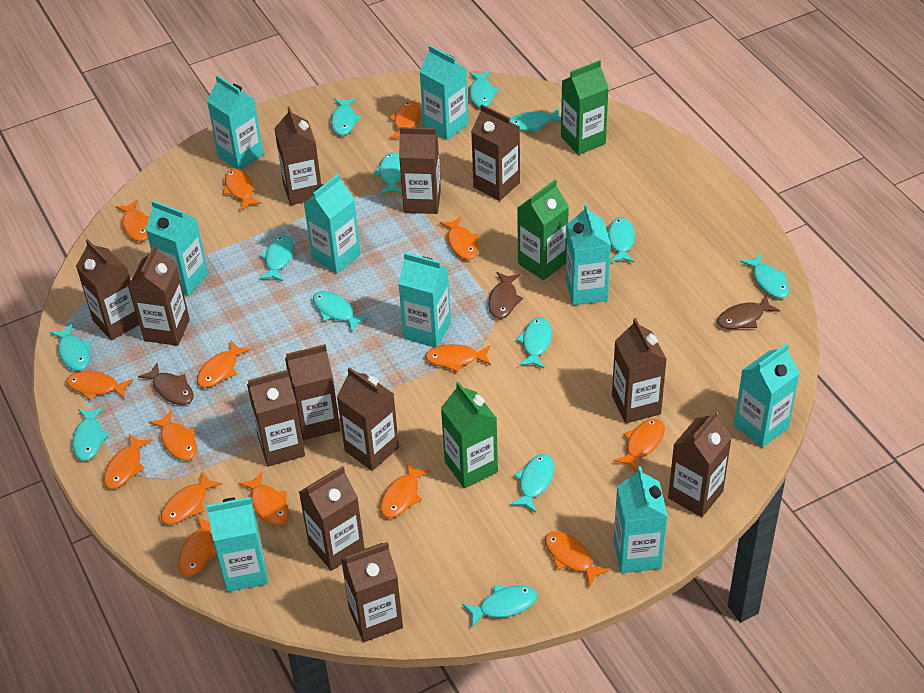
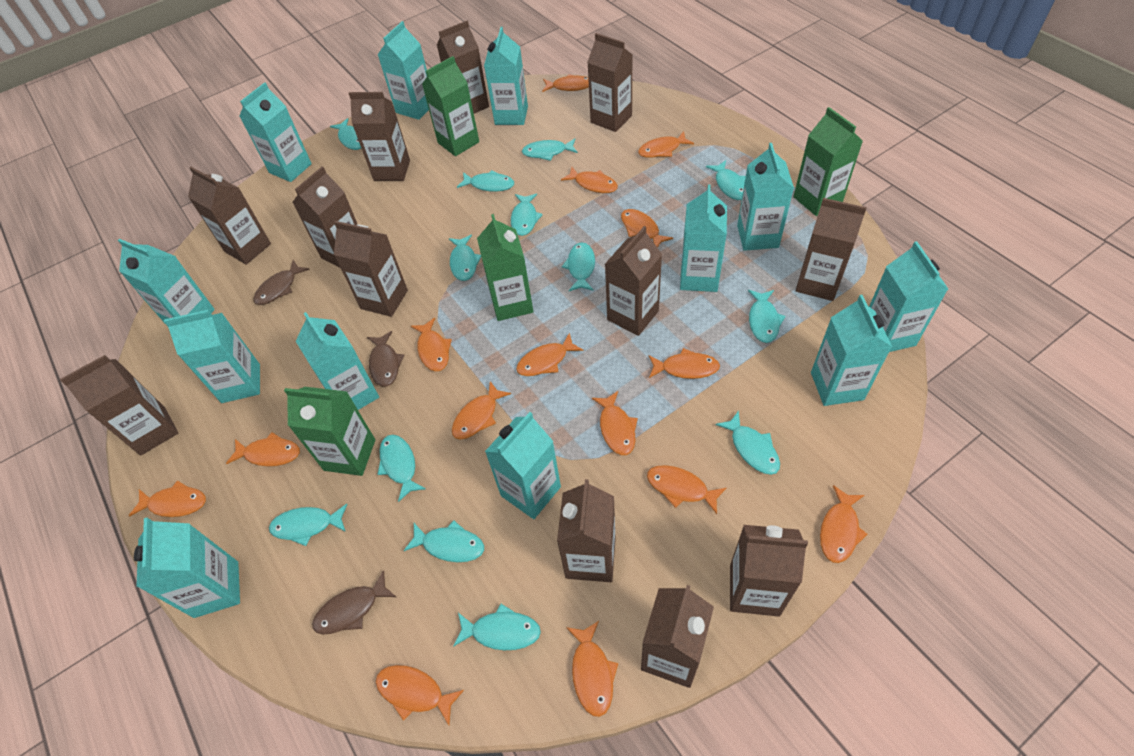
green carton: 3 -> 4
turquoise carton: 9 -> 12

